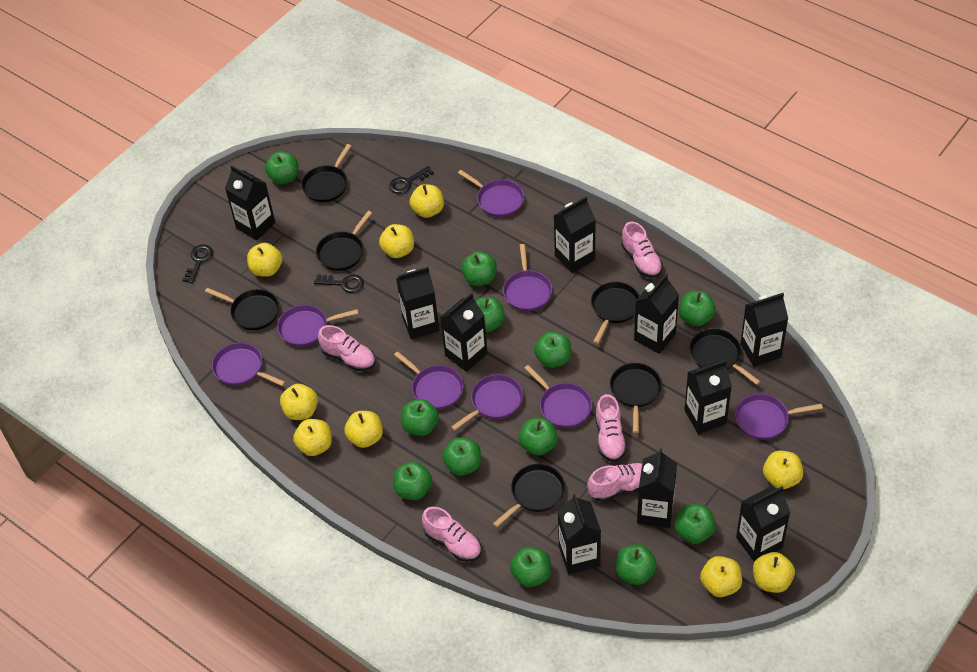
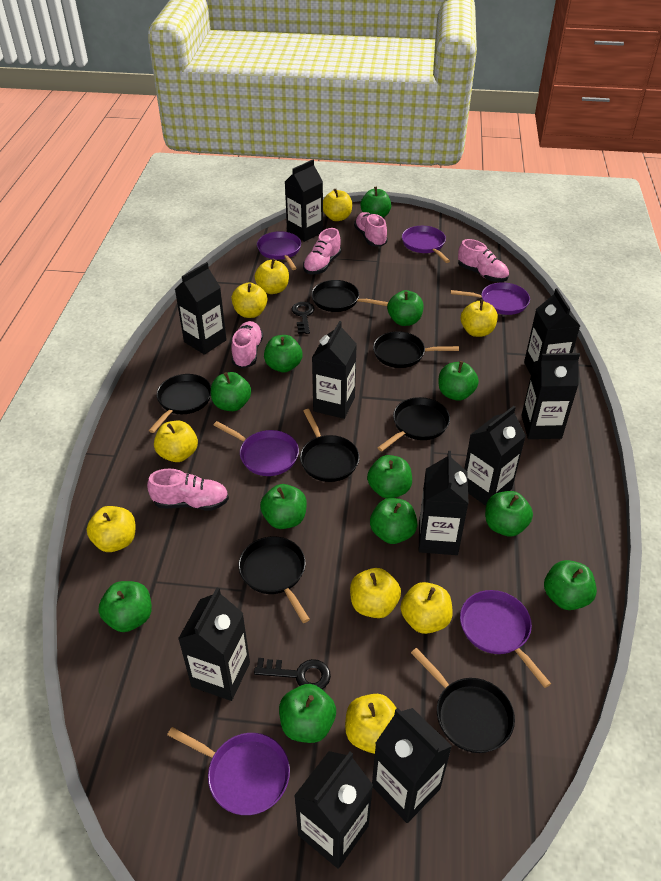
black key: 3 -> 2
purple pan: 8 -> 6

